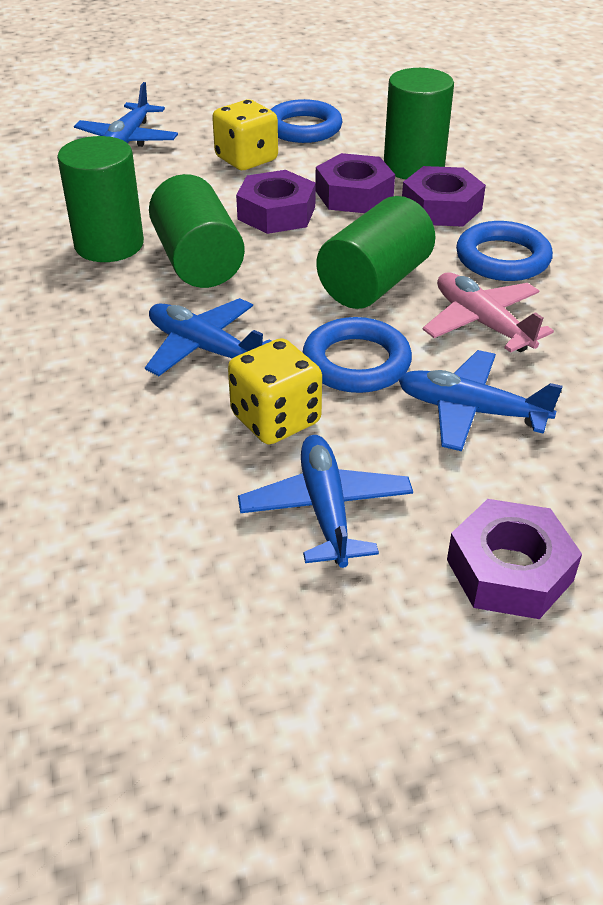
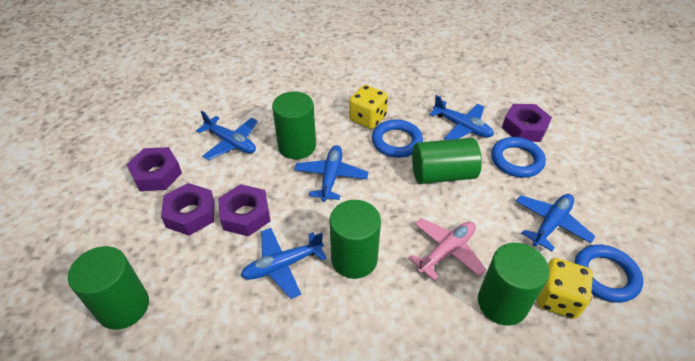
blue plane: 4 -> 5
green cylinder: 4 -> 5

